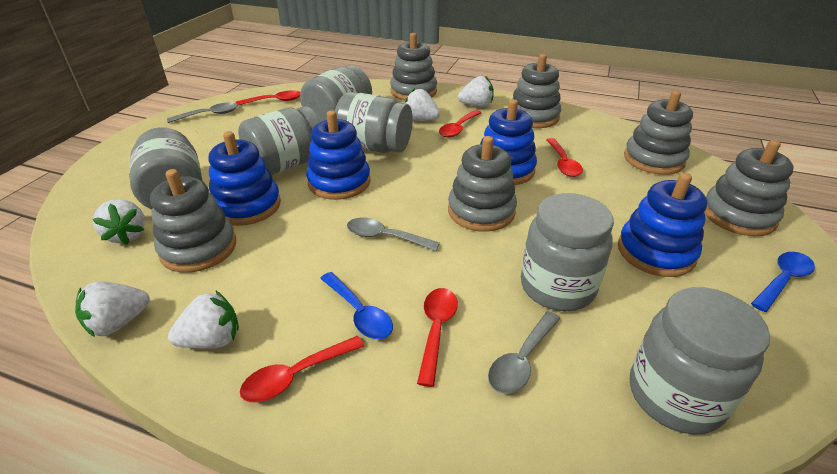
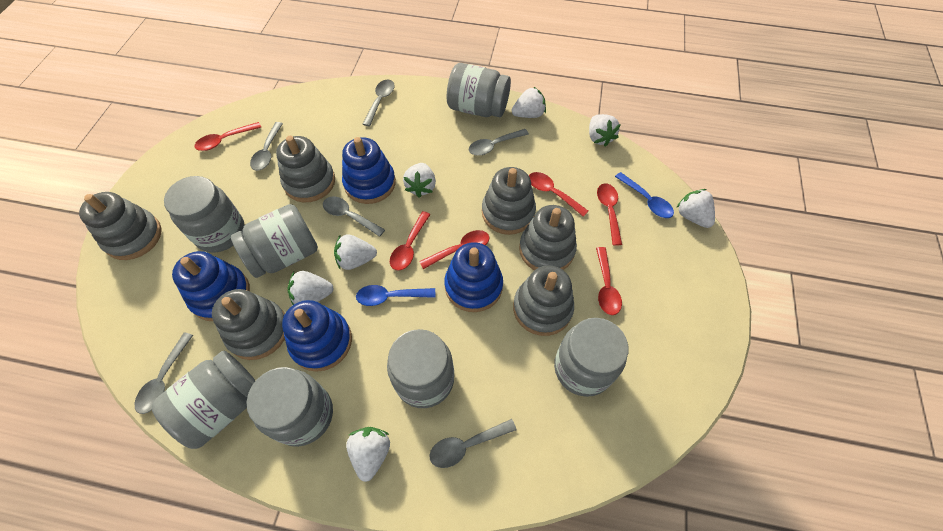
grey jar: 6 -> 7
grey spoon: 3 -> 6
red spoon: 5 -> 6
white strawberry: 5 -> 7

